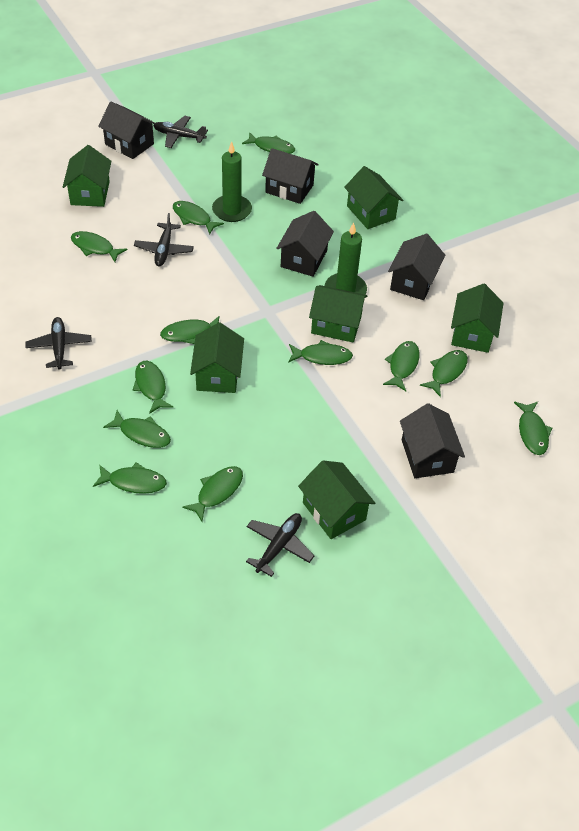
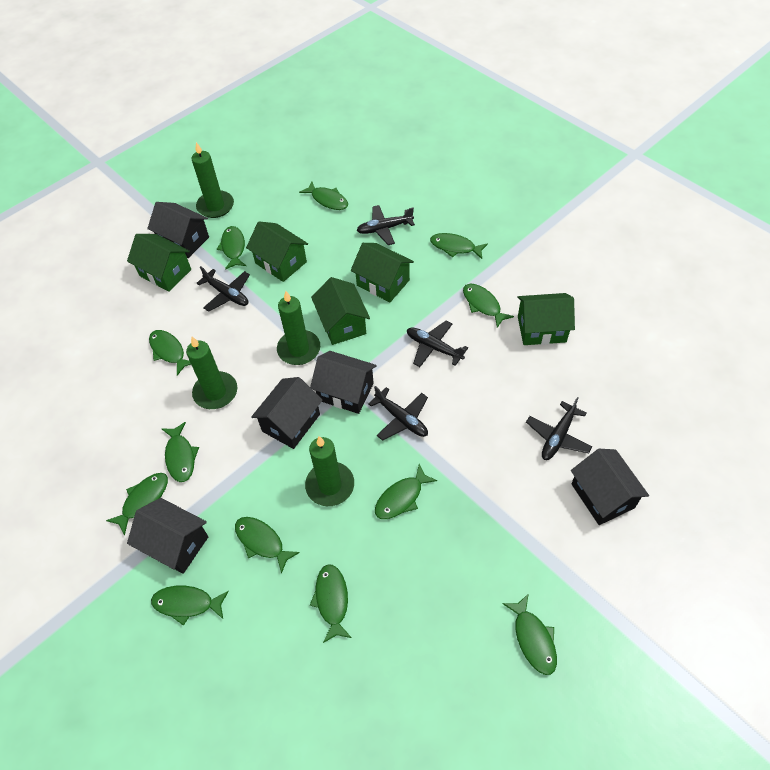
black plane: 4 -> 5
green candle: 2 -> 4
green house: 6 -> 5

